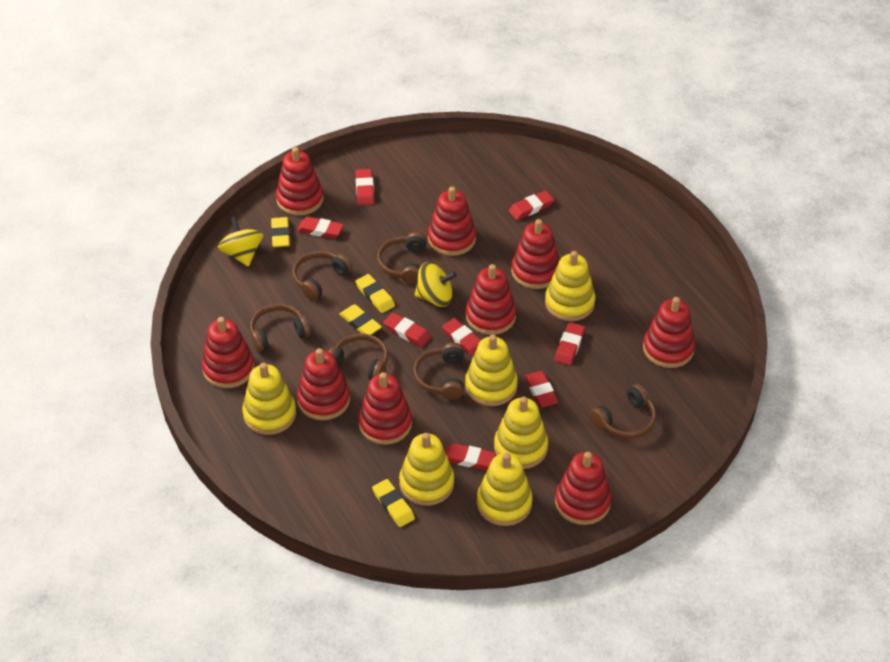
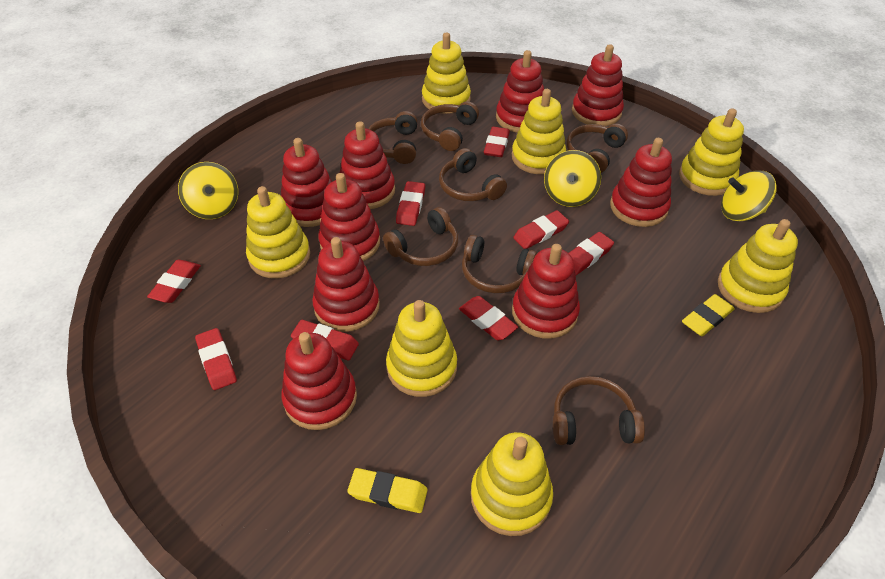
brown headphones: 6 -> 7
yellow eraser: 4 -> 2
yellow spinning top: 2 -> 3
yellow stacking toy: 6 -> 7

